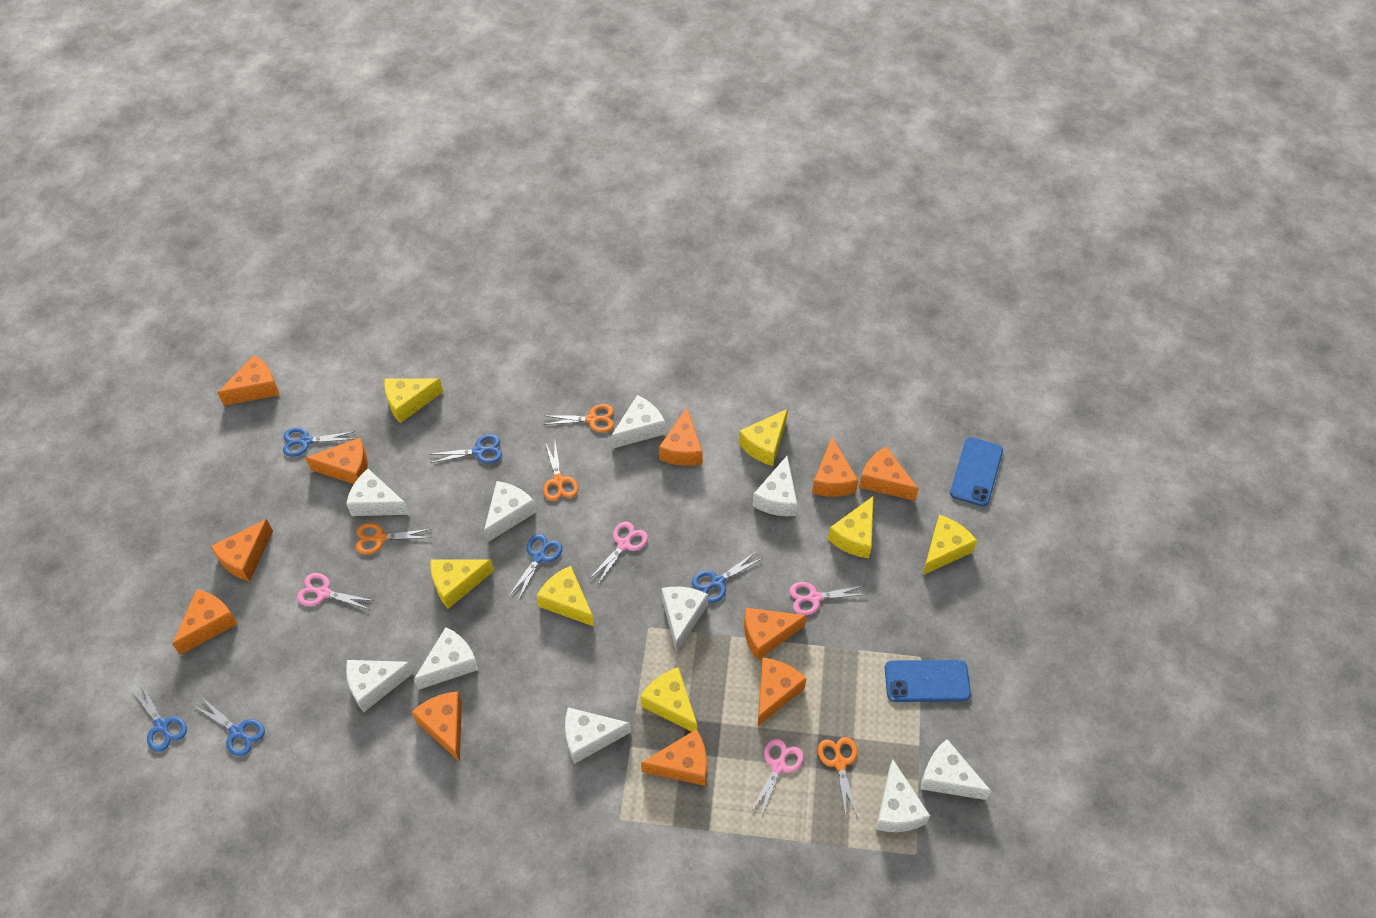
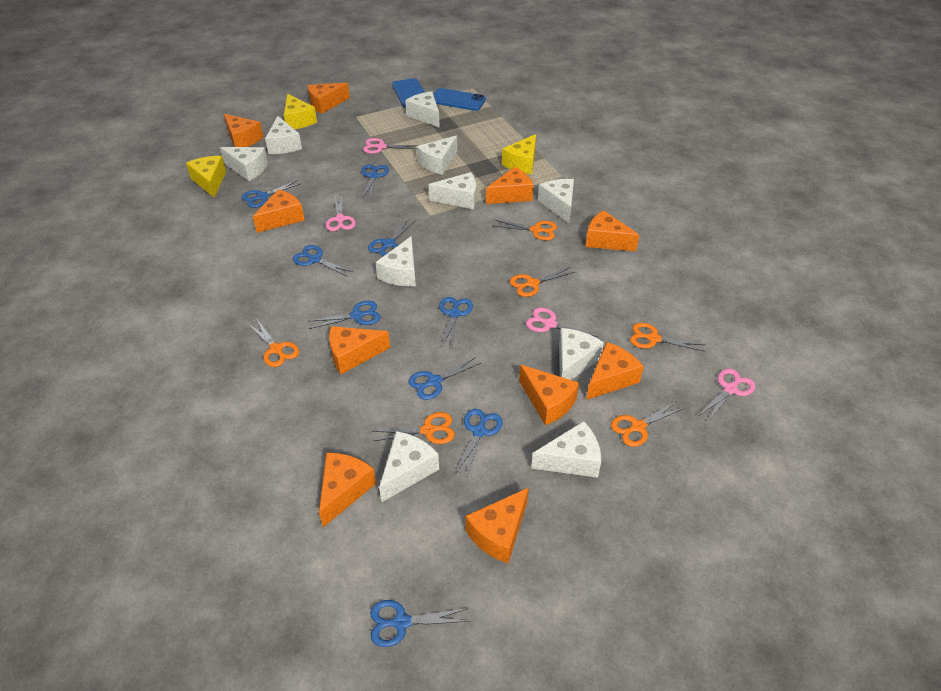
blue scissors: 6 -> 9
orange cheese: 11 -> 10
orange scissors: 4 -> 6
yellow cheese: 7 -> 3

